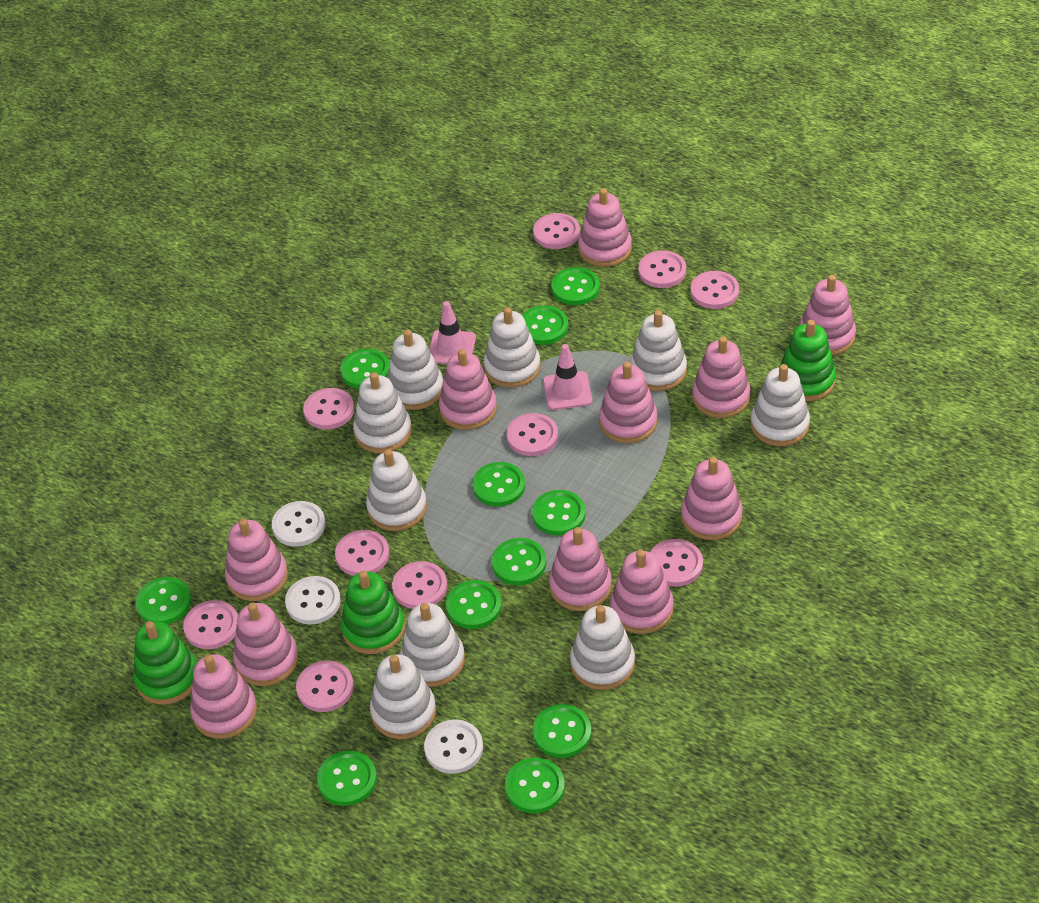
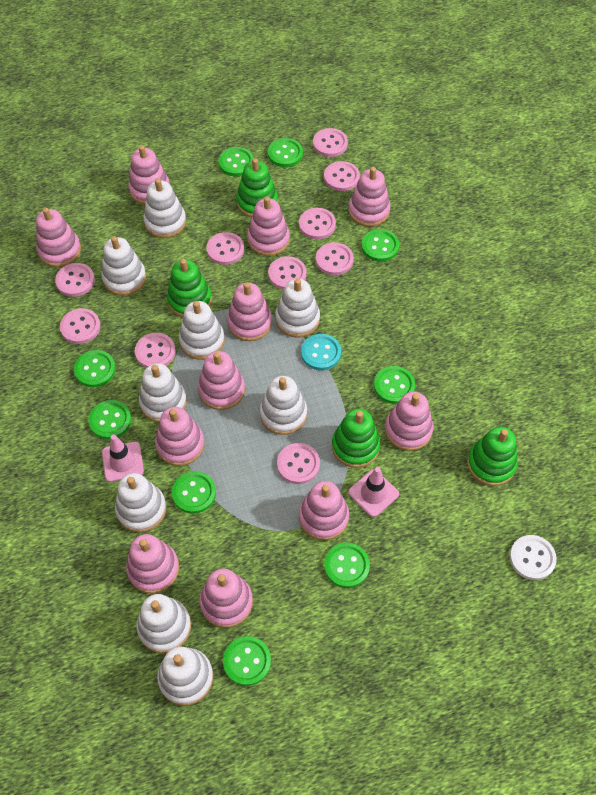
green button: 11 -> 9
green stacking toy: 3 -> 4
turquoise button: 0 -> 1
white button: 3 -> 1

